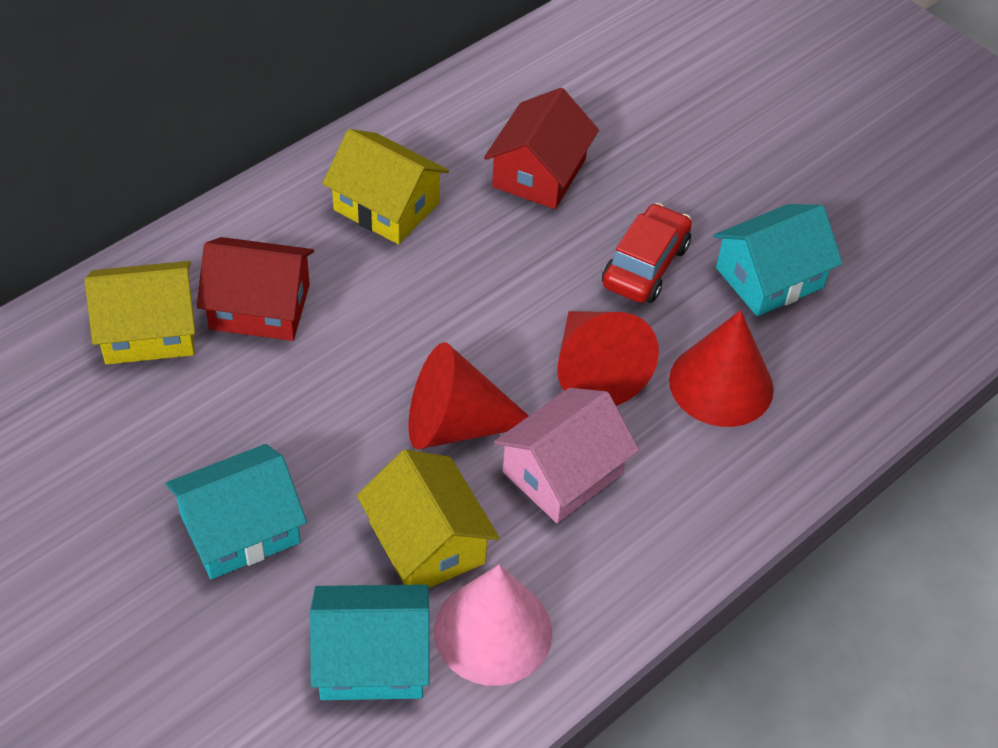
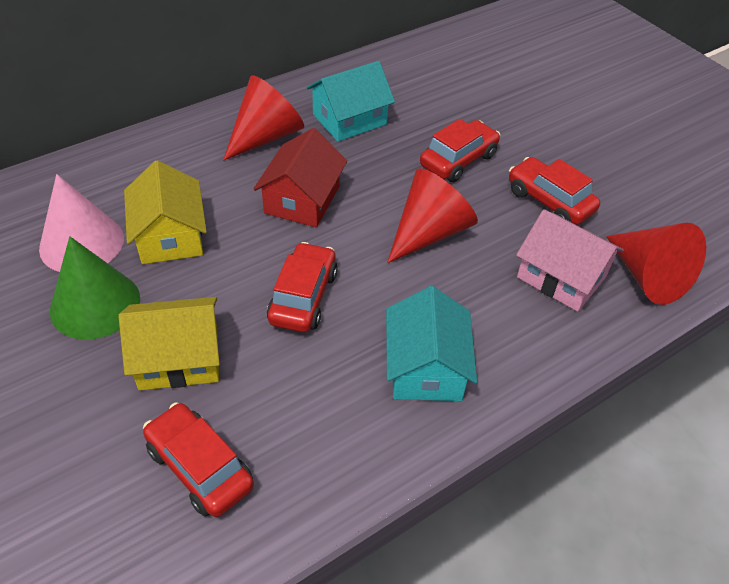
green cone: 0 -> 1
red car: 1 -> 4
red house: 2 -> 1
turquoise house: 3 -> 2
yellow house: 3 -> 2

